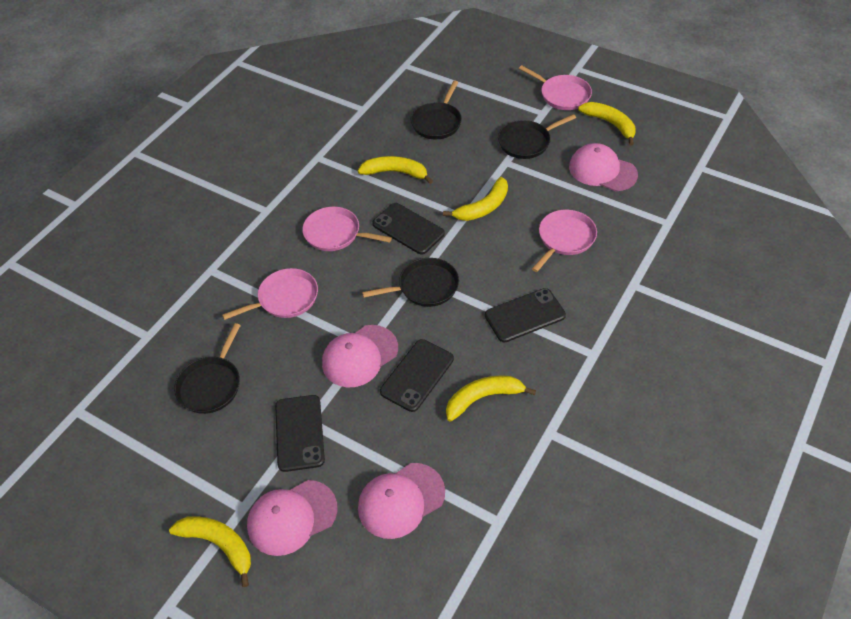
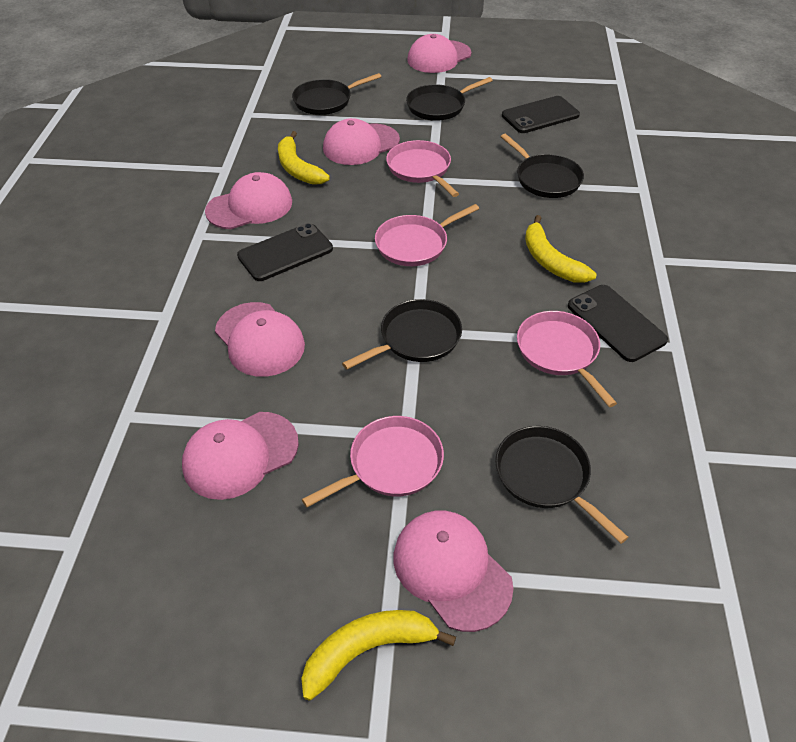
black pan: 4 -> 5
black phone: 4 -> 3
pink cap: 4 -> 6
yellow banana: 5 -> 3

